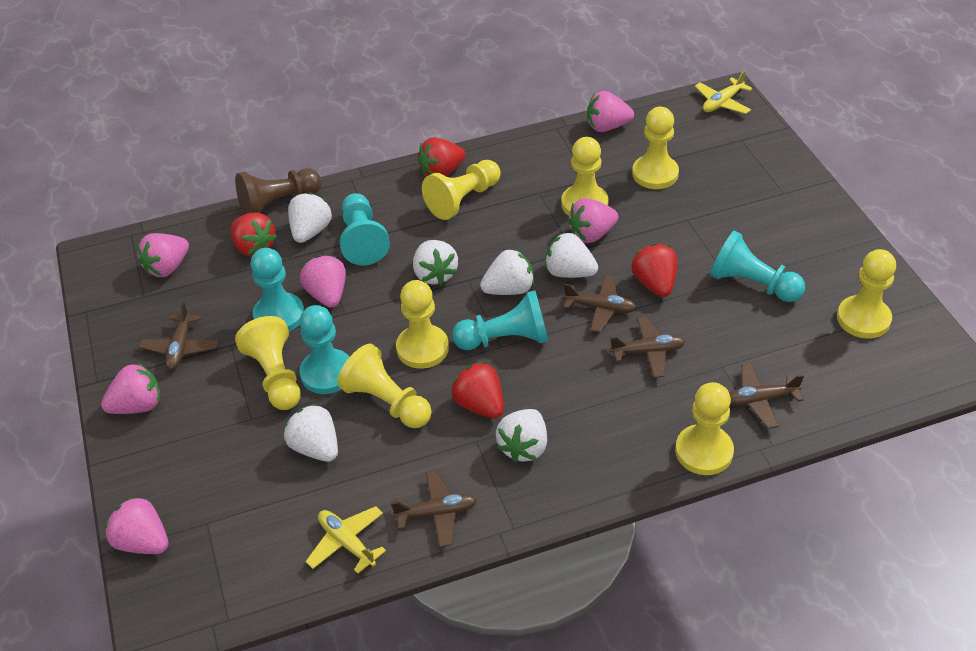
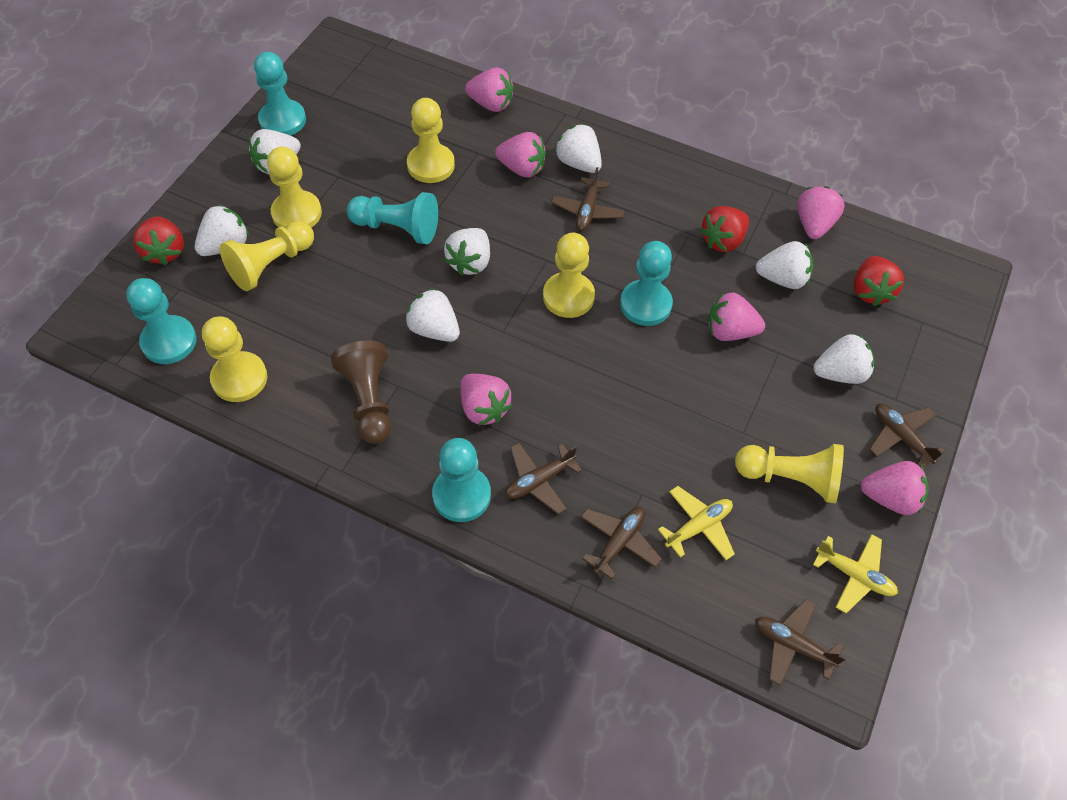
red strawberry: 4 -> 3
white strawberry: 6 -> 7
yellow pawn: 8 -> 6

